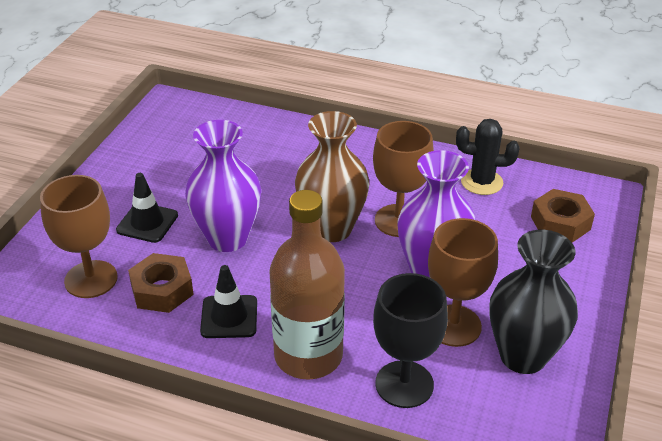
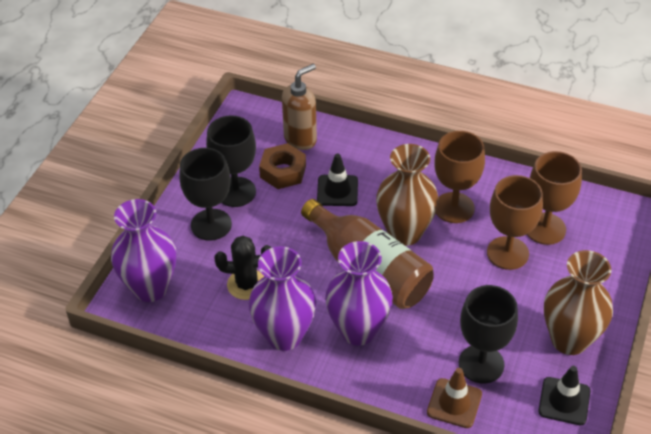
black goblet: 1 -> 3
black vase: 1 -> 0
brown nut: 2 -> 1
brown soap dispenser: 0 -> 1
brown traffic cone: 0 -> 1
brown vase: 1 -> 2
purple vase: 2 -> 3

